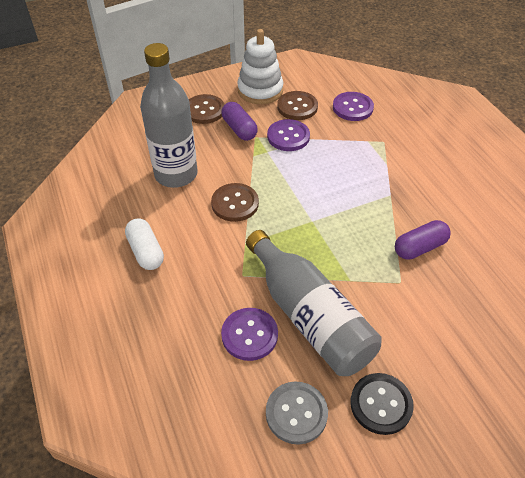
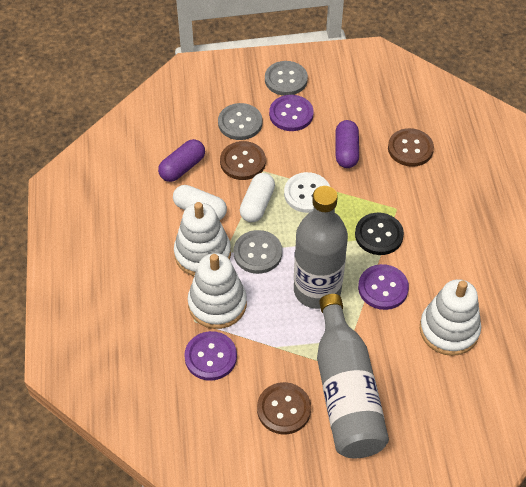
grey button: 1 -> 3
white button: 0 -> 1
white capsule: 1 -> 2
white stacking toy: 1 -> 3

